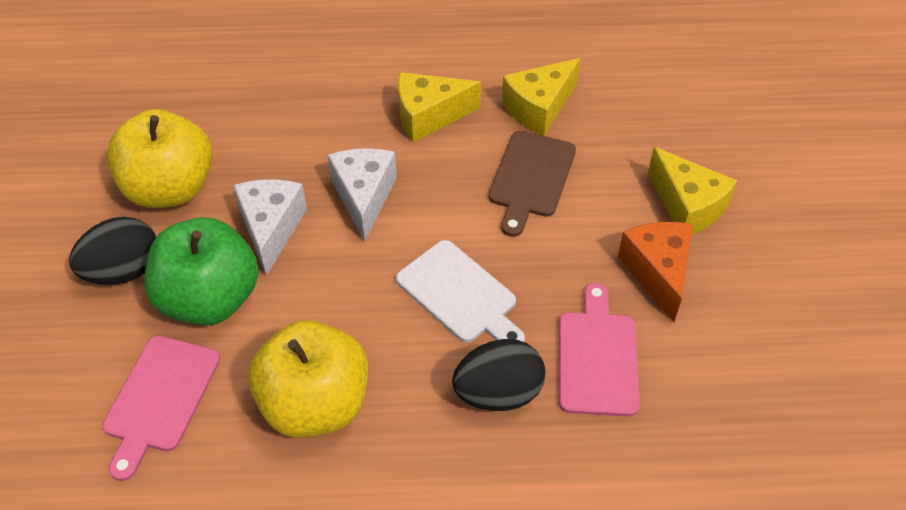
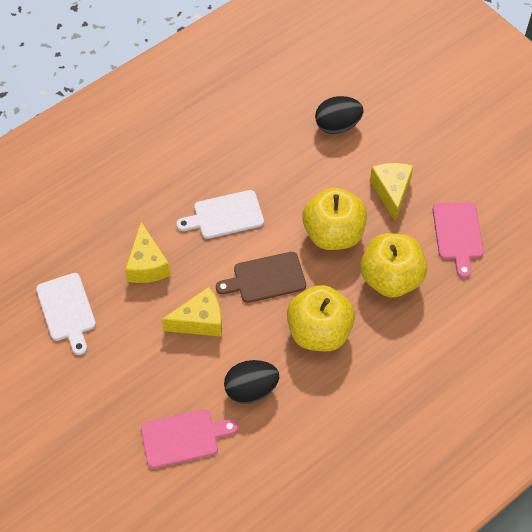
green apple: 1 -> 0
orange cheese: 1 -> 0
white cheese: 2 -> 0
white cutting board: 1 -> 2
yellow apple: 2 -> 3

